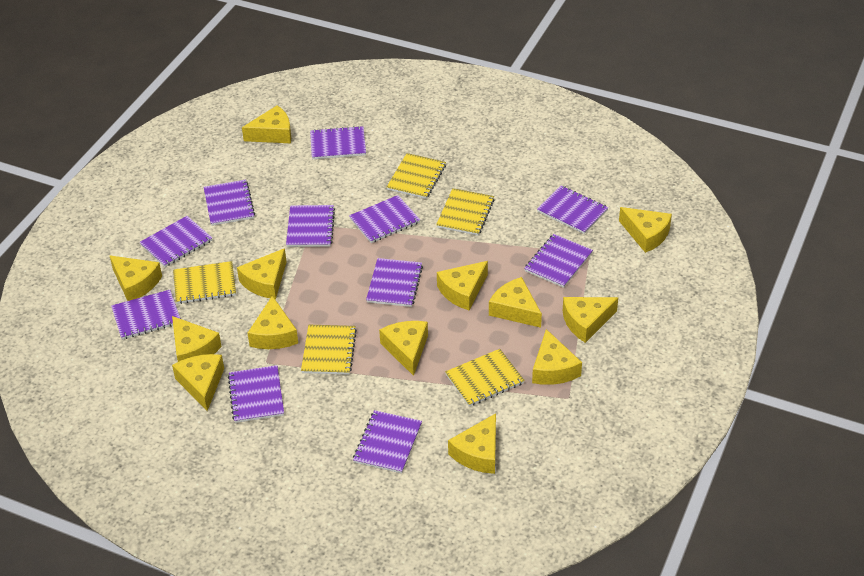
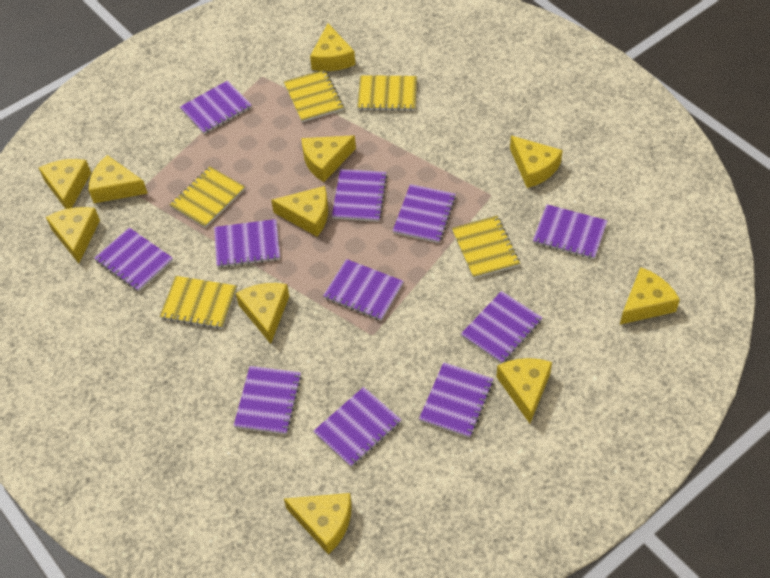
yellow cheese: 13 -> 11

